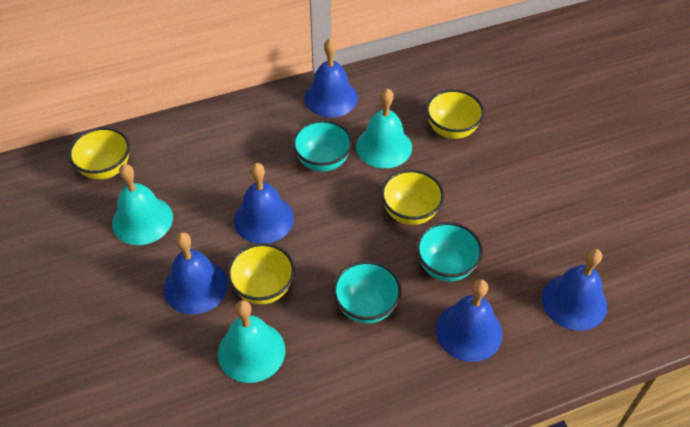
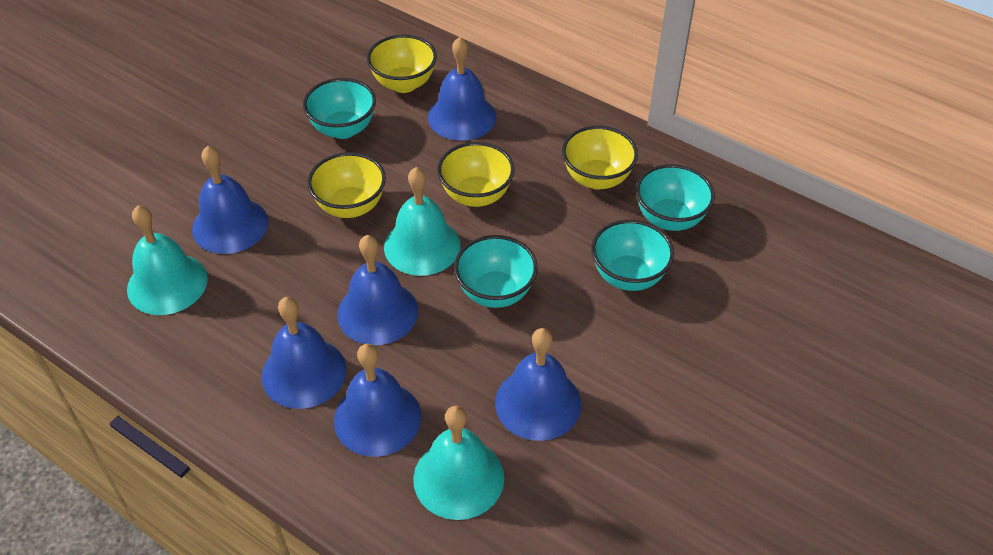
blue bell: 5 -> 6
turquoise bowl: 3 -> 4

